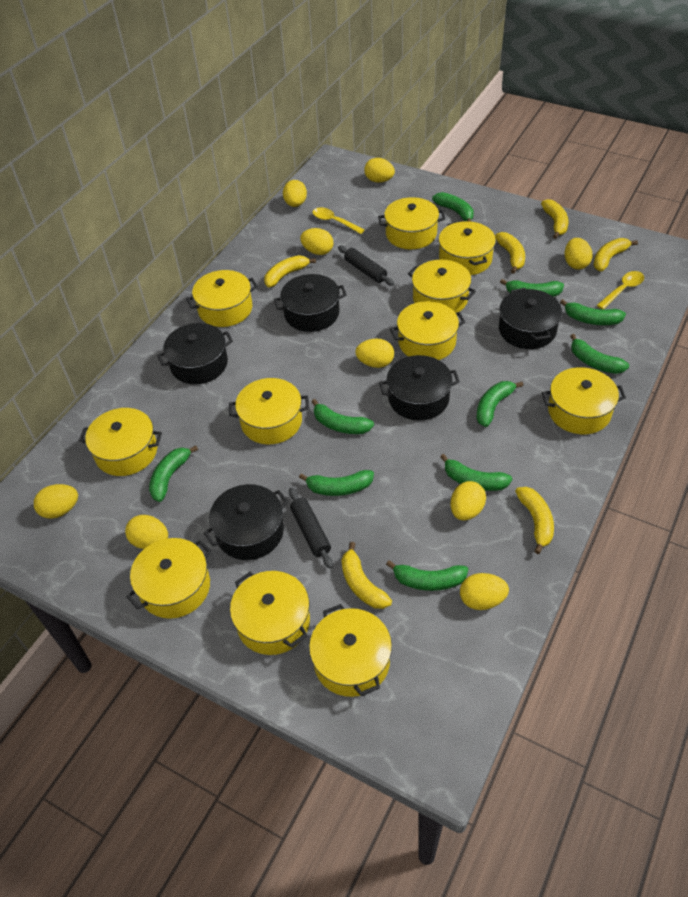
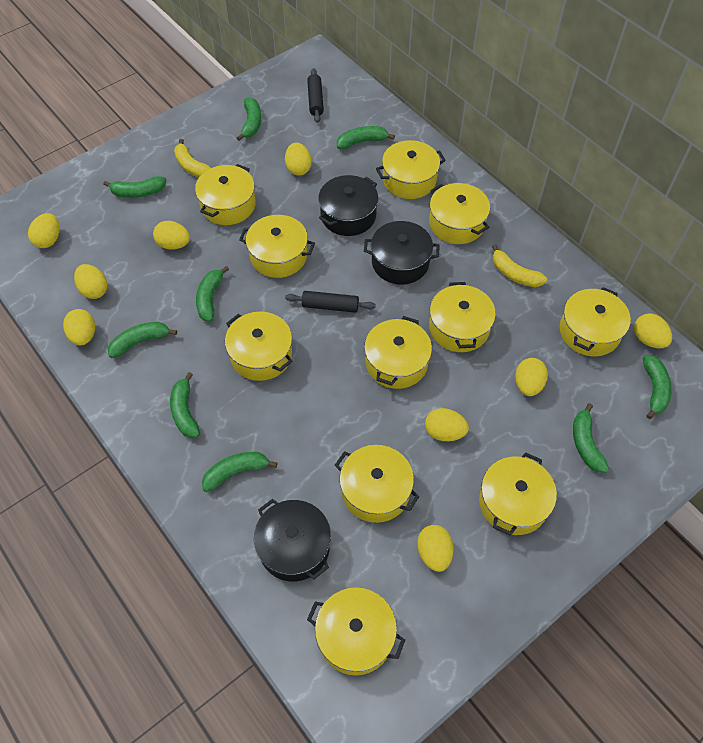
black pot: 5 -> 3
green banana: 10 -> 9
yellow banana: 6 -> 2
yellow spoon: 2 -> 0

